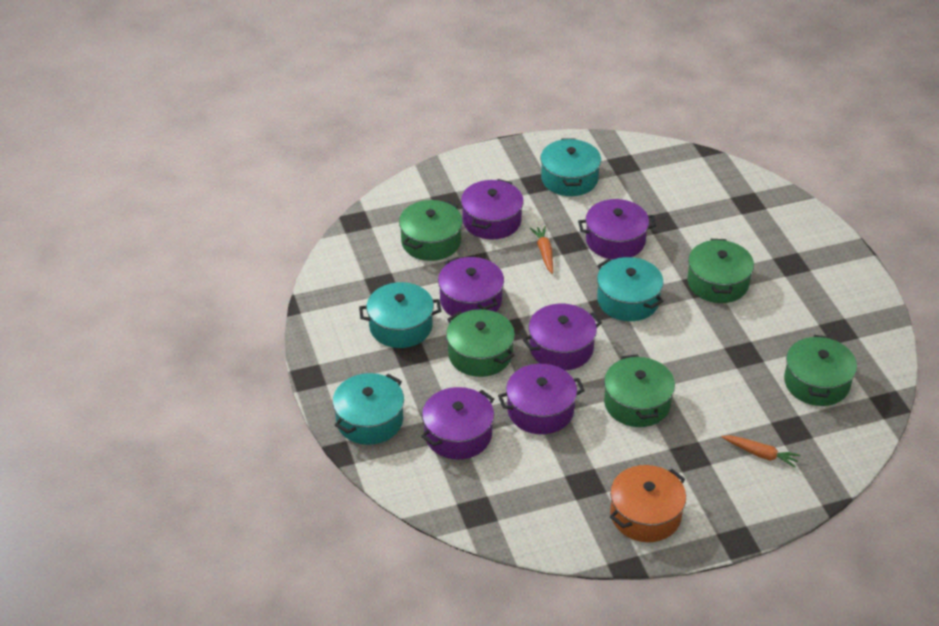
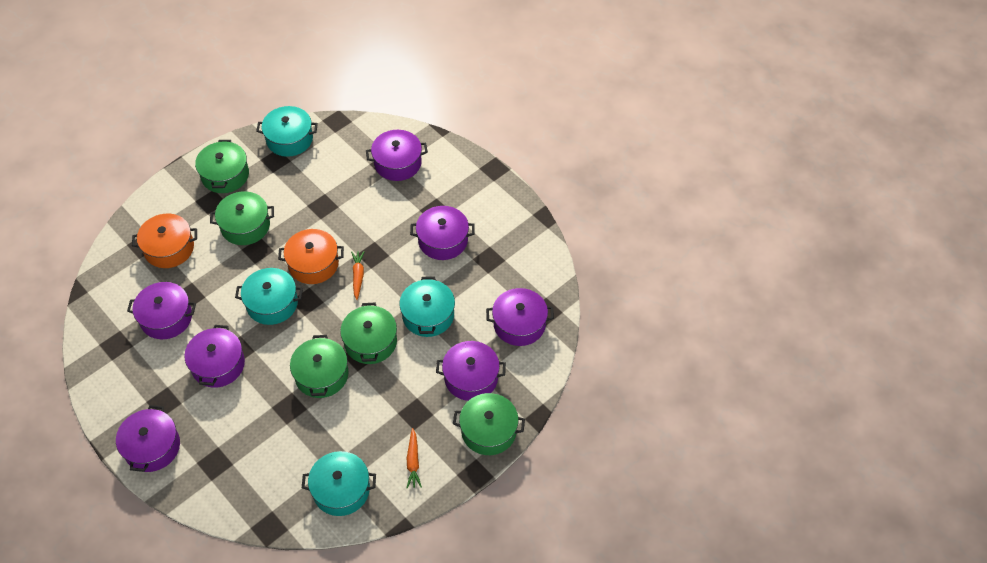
orange pot: 1 -> 2
purple pot: 6 -> 7

